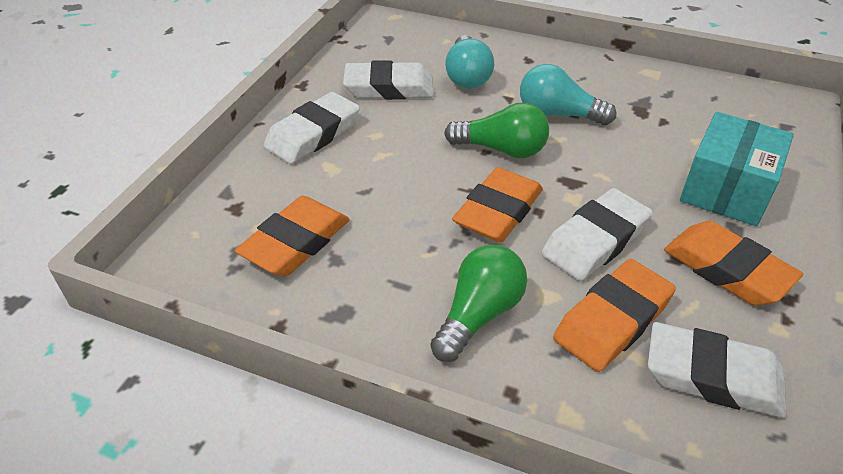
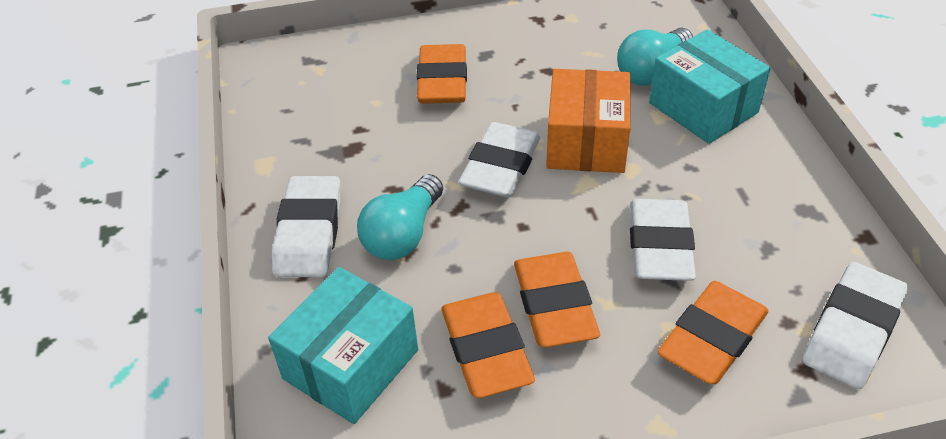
green light bulb: 2 -> 0
orange box: 0 -> 1
turquoise box: 1 -> 2

